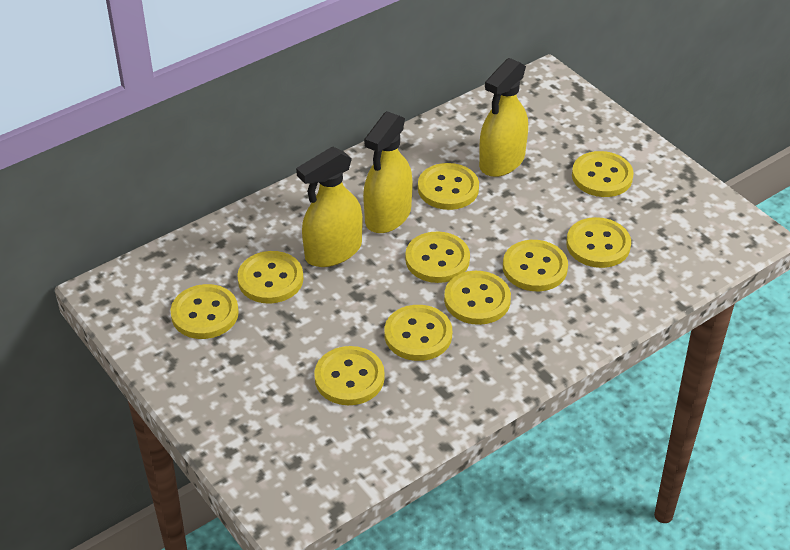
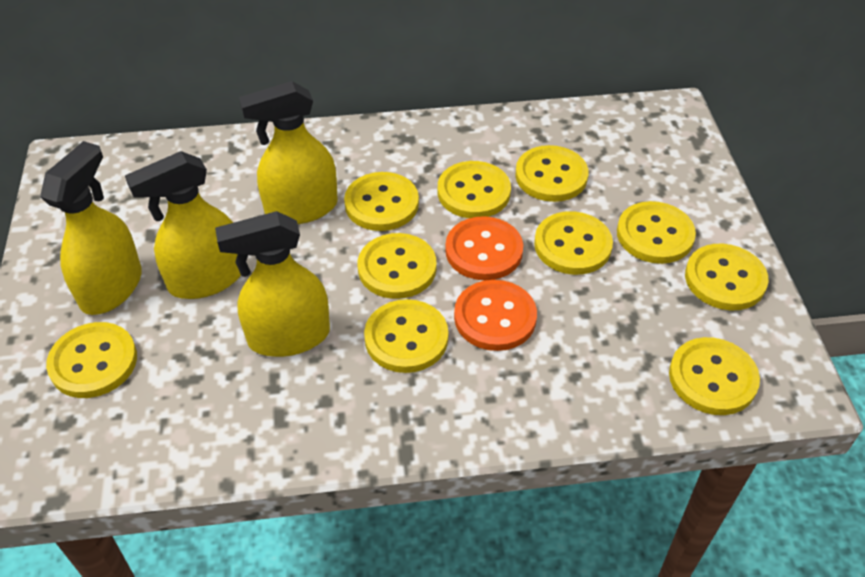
orange button: 0 -> 2
yellow spray bottle: 3 -> 4

